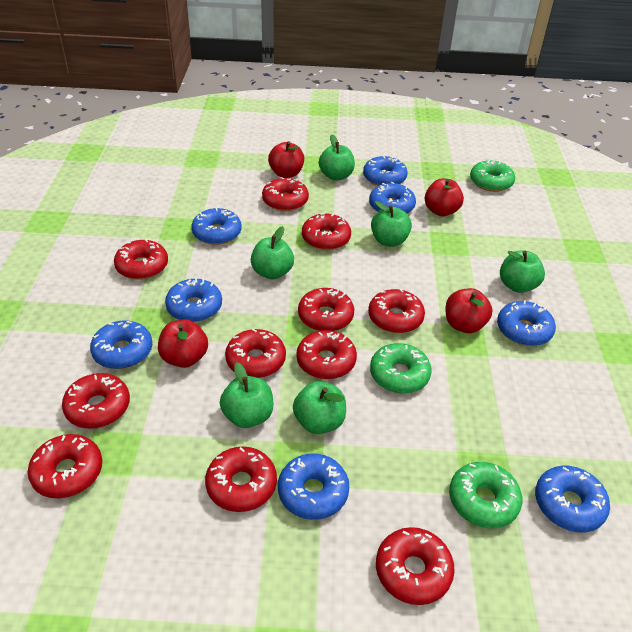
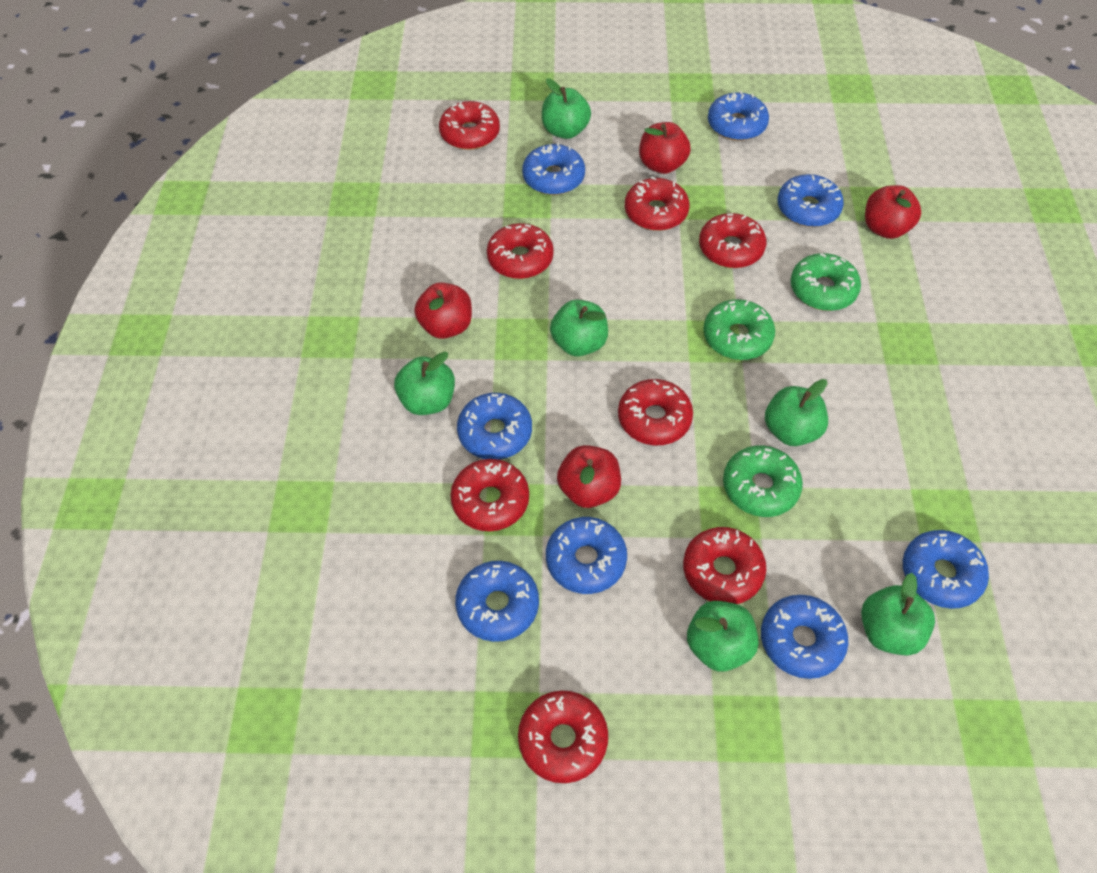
red donut: 11 -> 8

